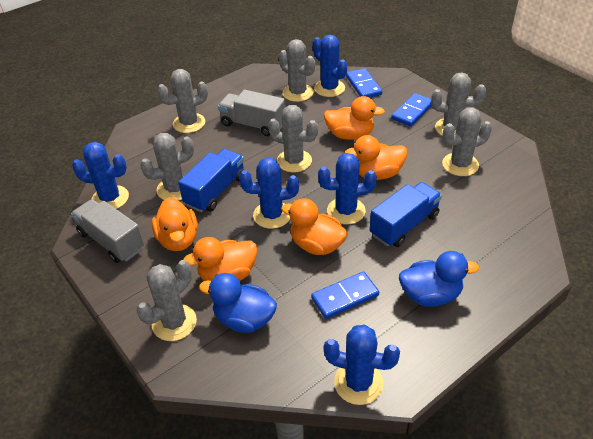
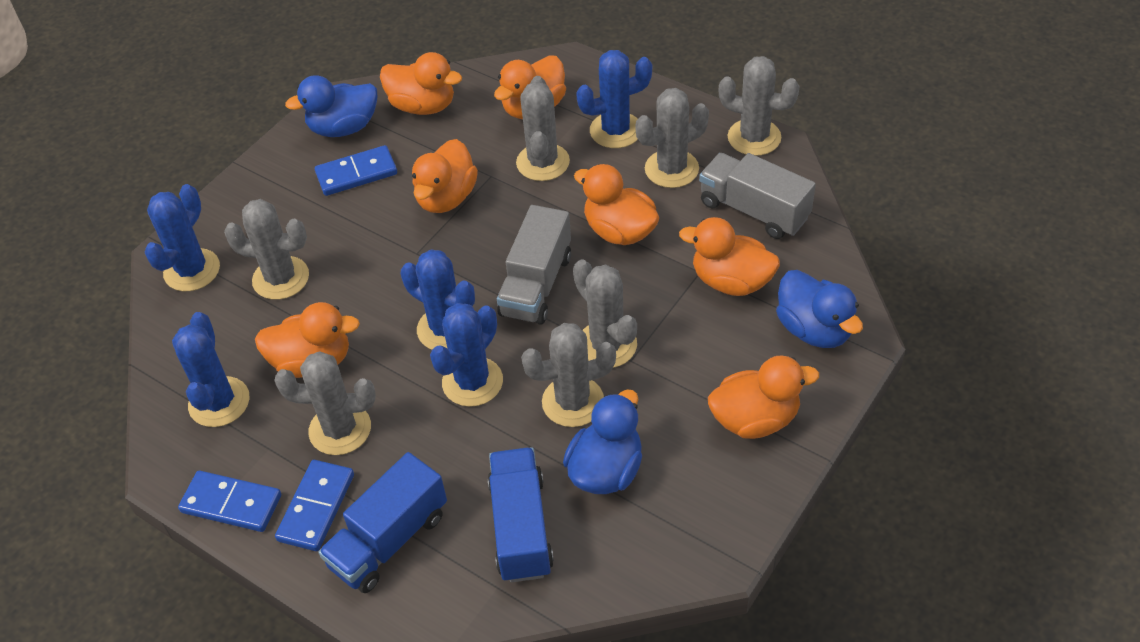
blue duck: 2 -> 3
orange duck: 5 -> 7

